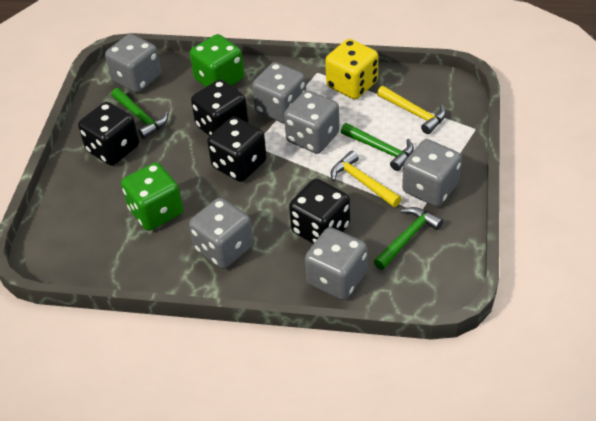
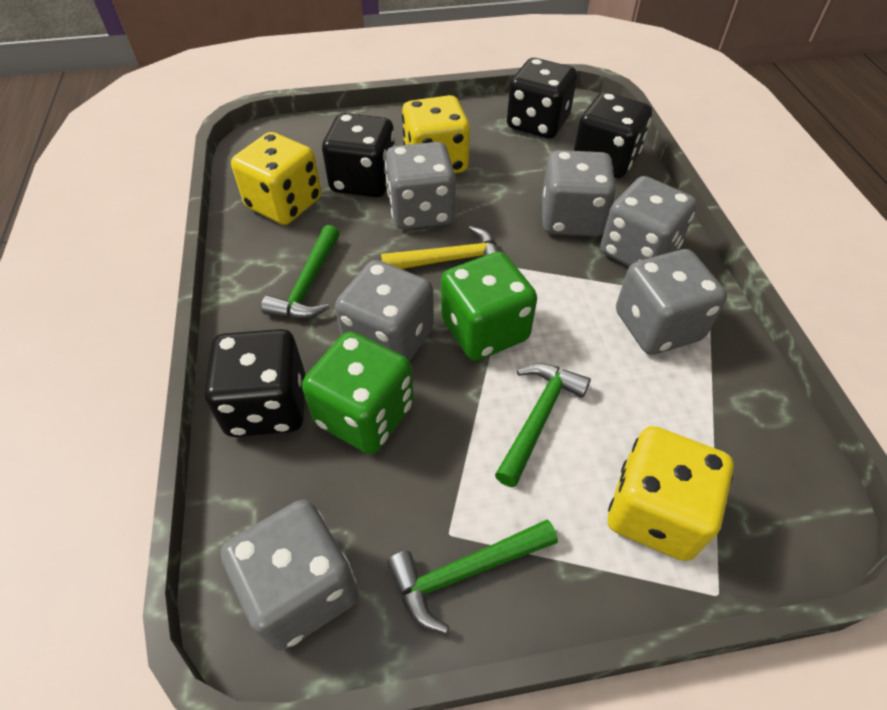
yellow dice: 1 -> 3
yellow hammer: 2 -> 1

